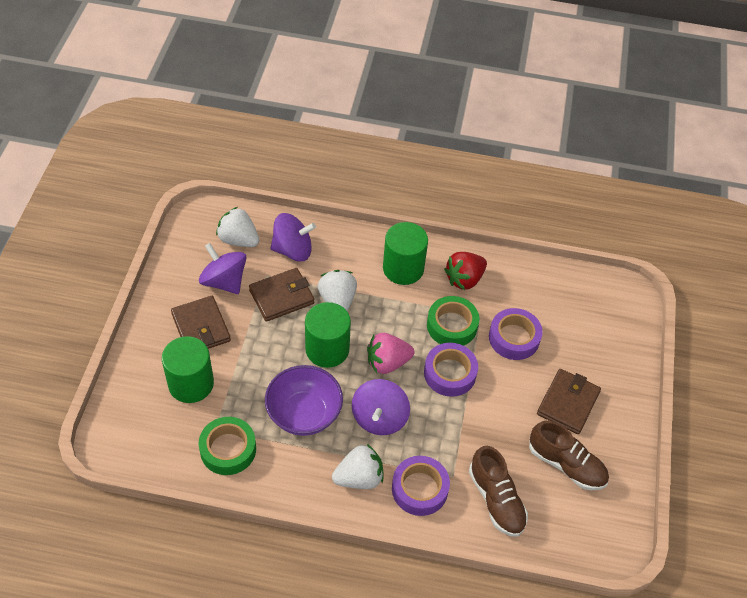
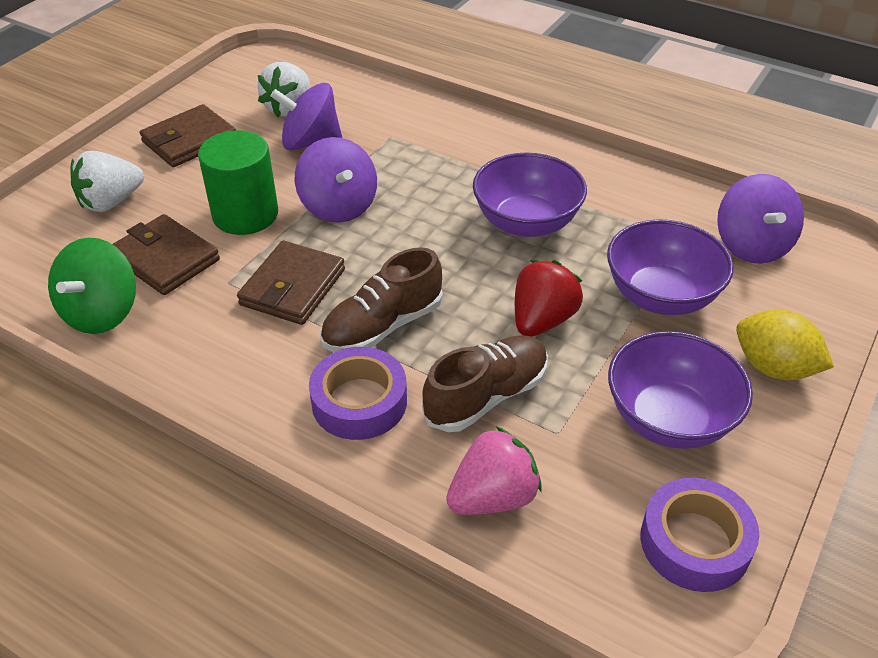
green cylinder: 3 -> 1
green spinning top: 0 -> 1
green tape: 2 -> 0
purple bowl: 1 -> 3
purple tape: 3 -> 2
white strawberry: 3 -> 2
yellow lemon: 0 -> 1

